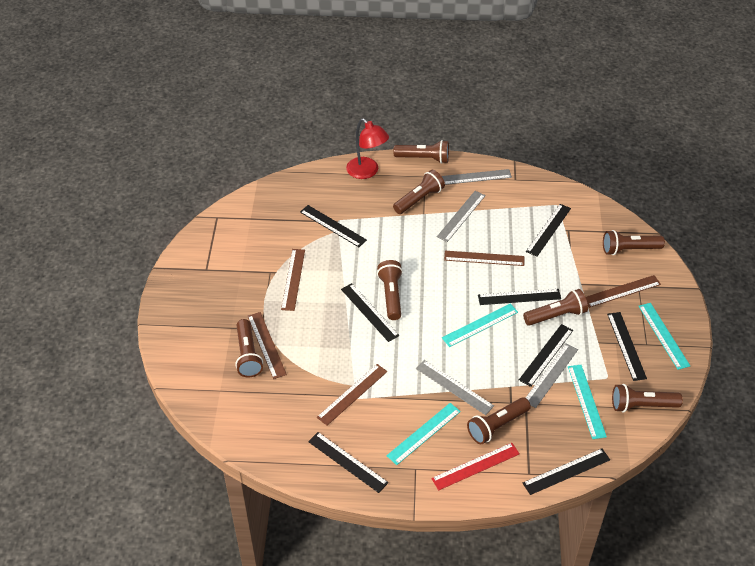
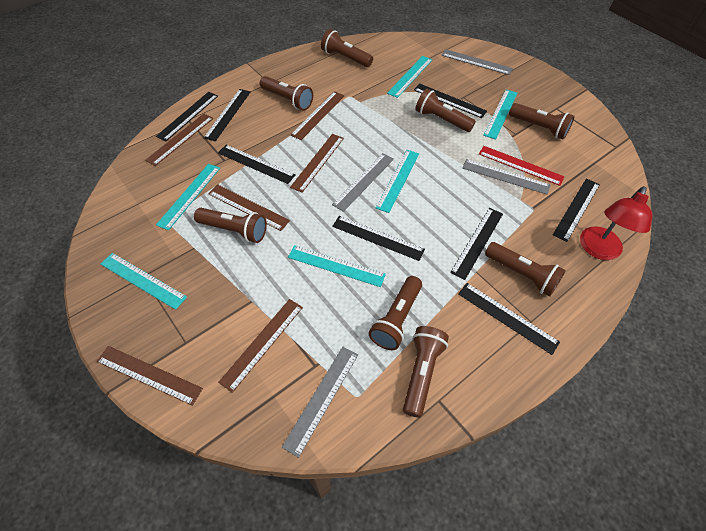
brown ruler: 5 -> 6
turquoise ruler: 4 -> 6

